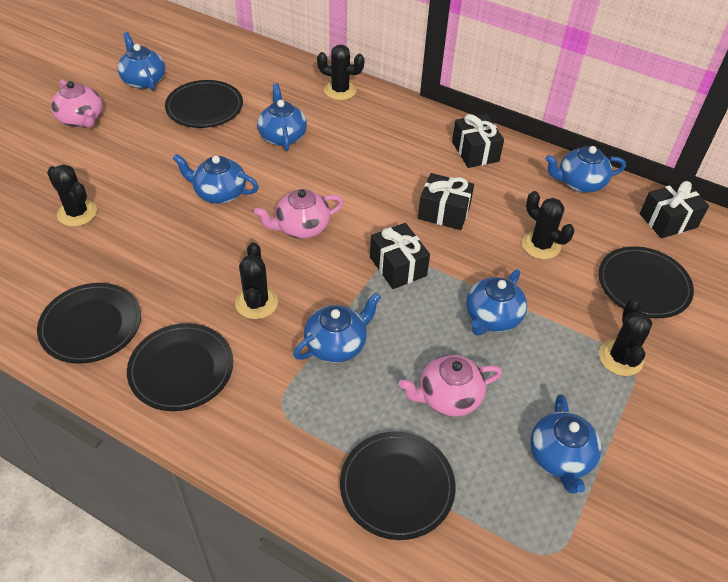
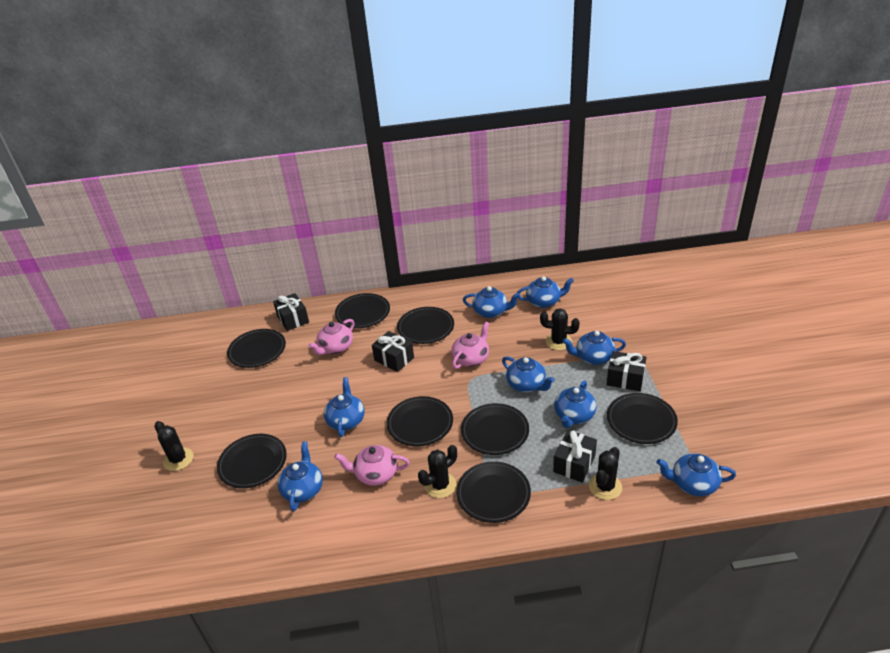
black cactus: 5 -> 4
black plate: 5 -> 8
blue teapot: 7 -> 8

